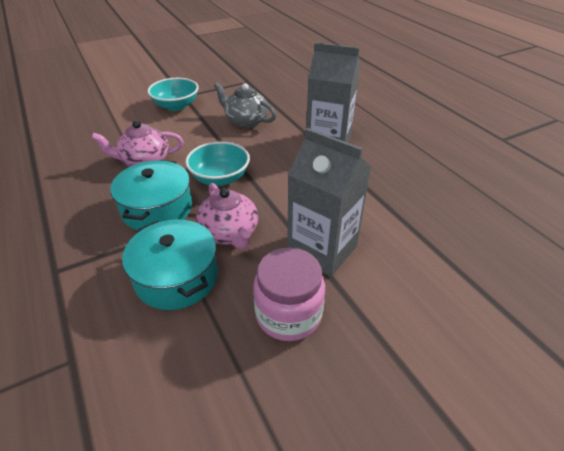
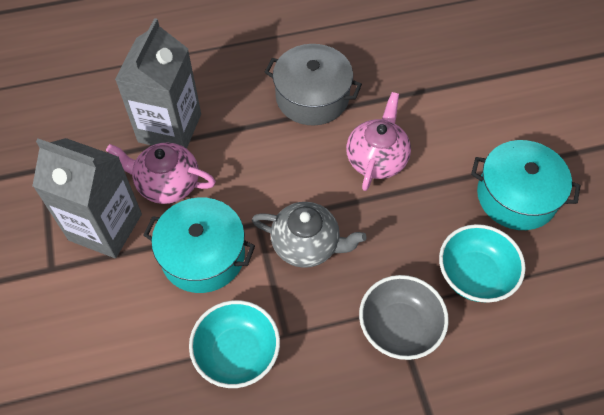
grey bowl: 0 -> 1
grey pot: 0 -> 1
pink jar: 1 -> 0

